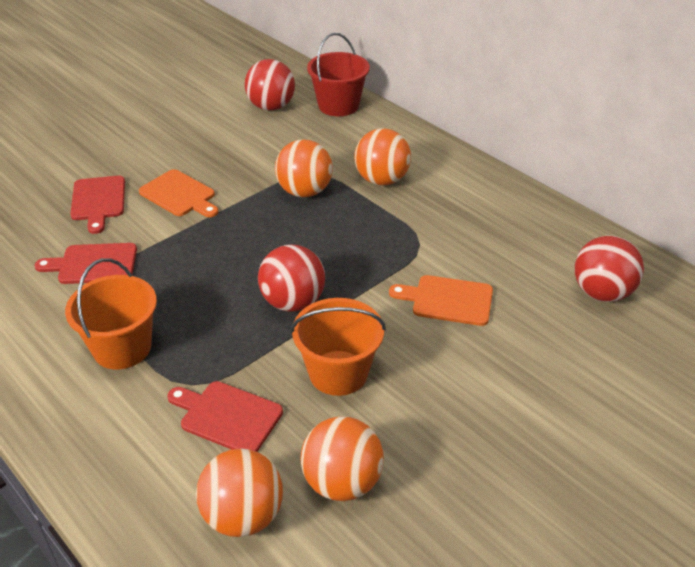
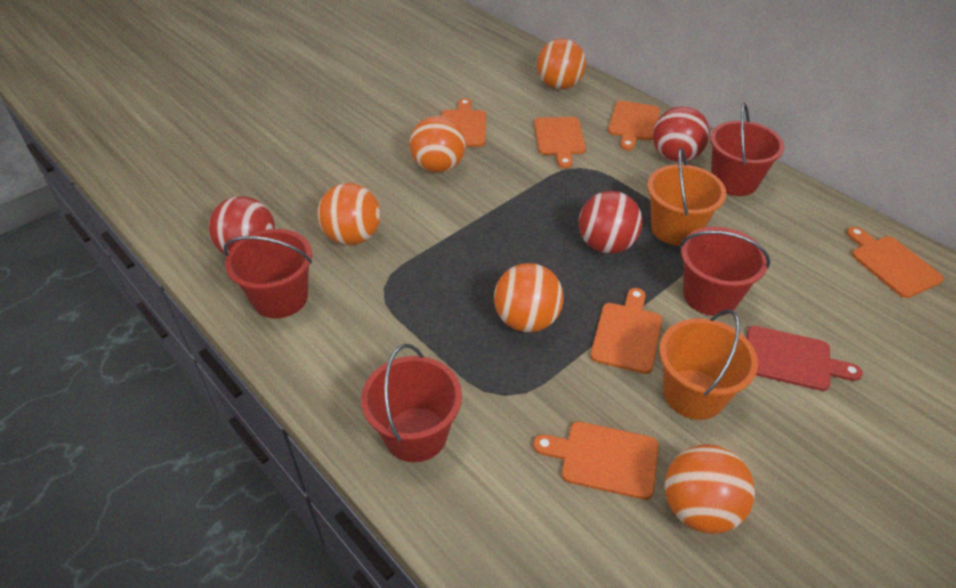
orange ball: 4 -> 5
orange cutting board: 2 -> 6
red bucket: 1 -> 4
red cutting board: 3 -> 1

